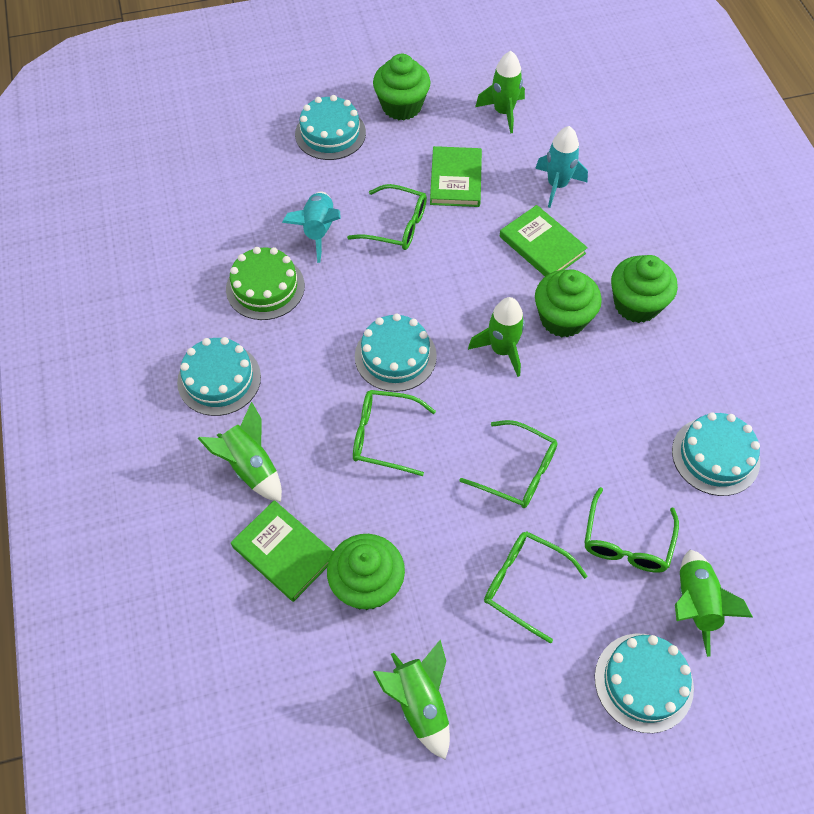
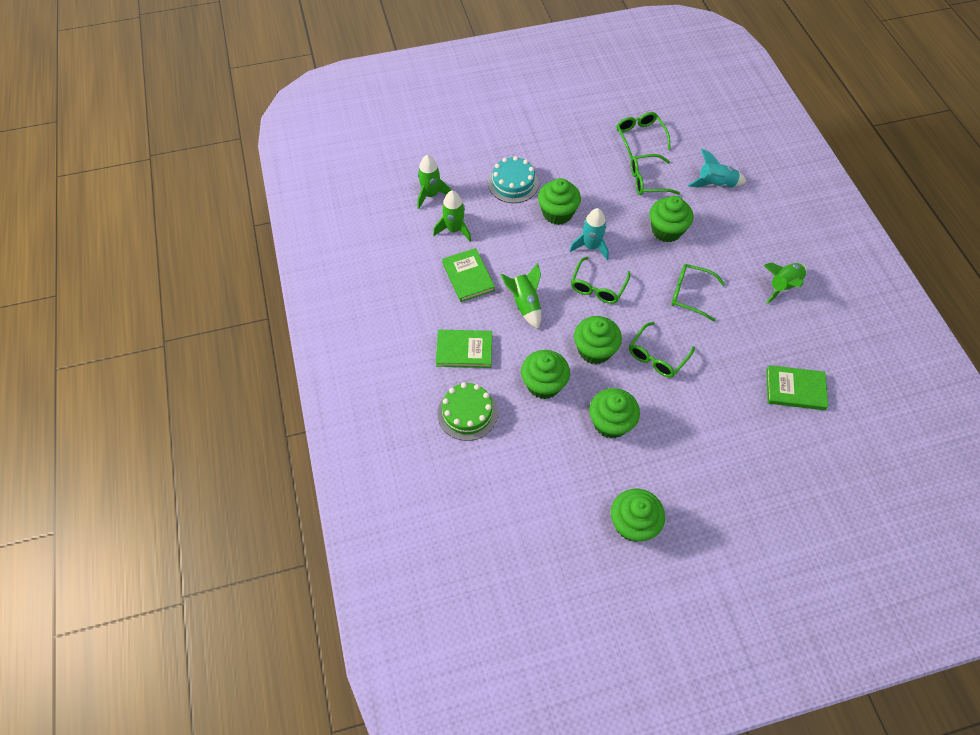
green cupcake: 4 -> 6
green rocket: 5 -> 4
turquoise cake: 5 -> 1

